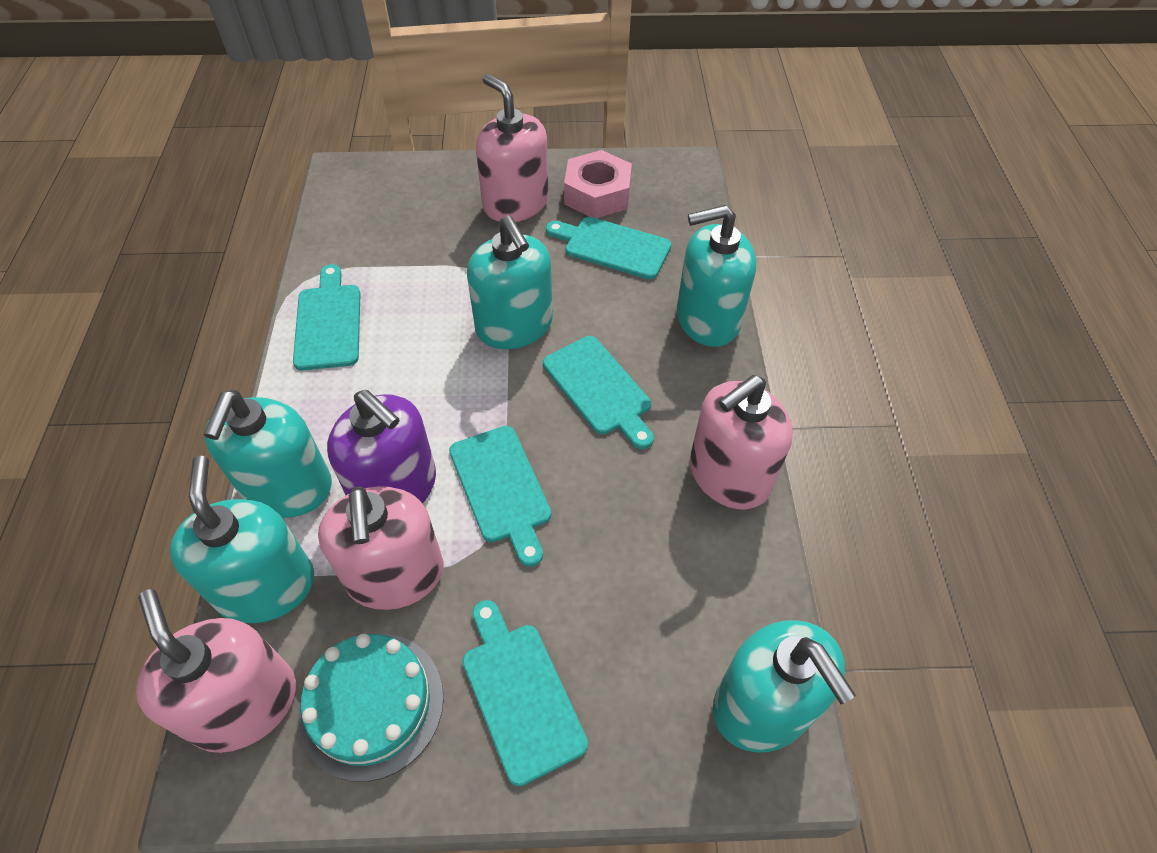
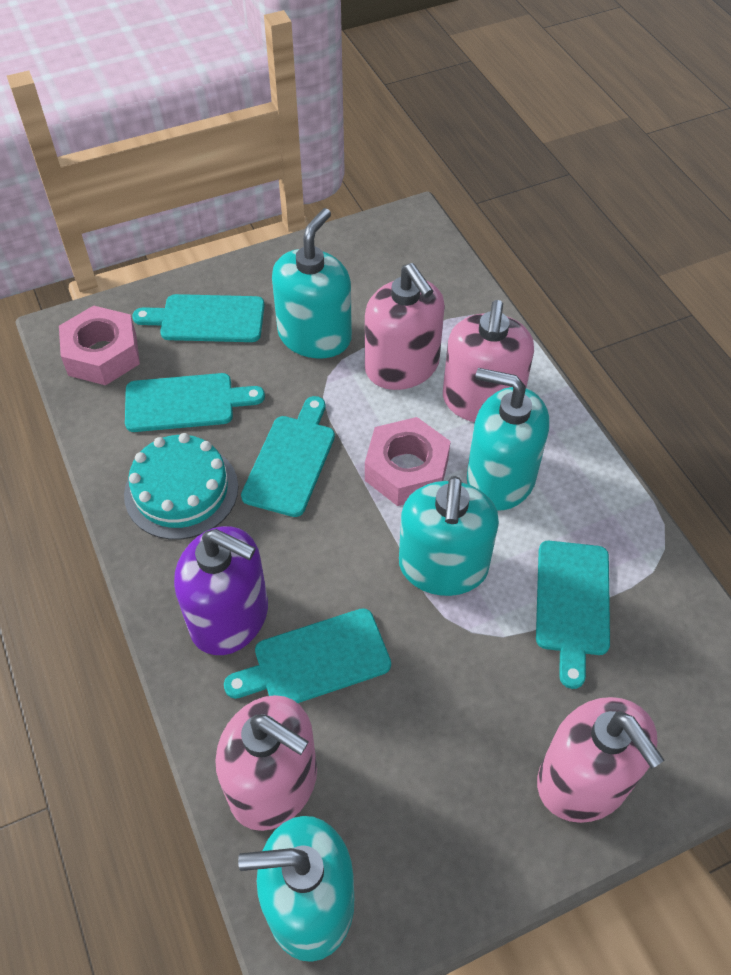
pink nut: 1 -> 2
turquoise soap dispenser: 5 -> 4

